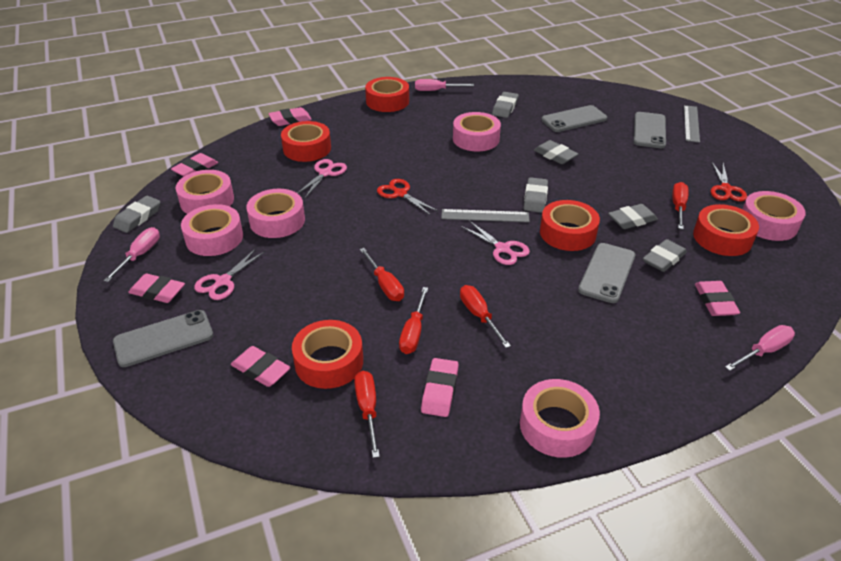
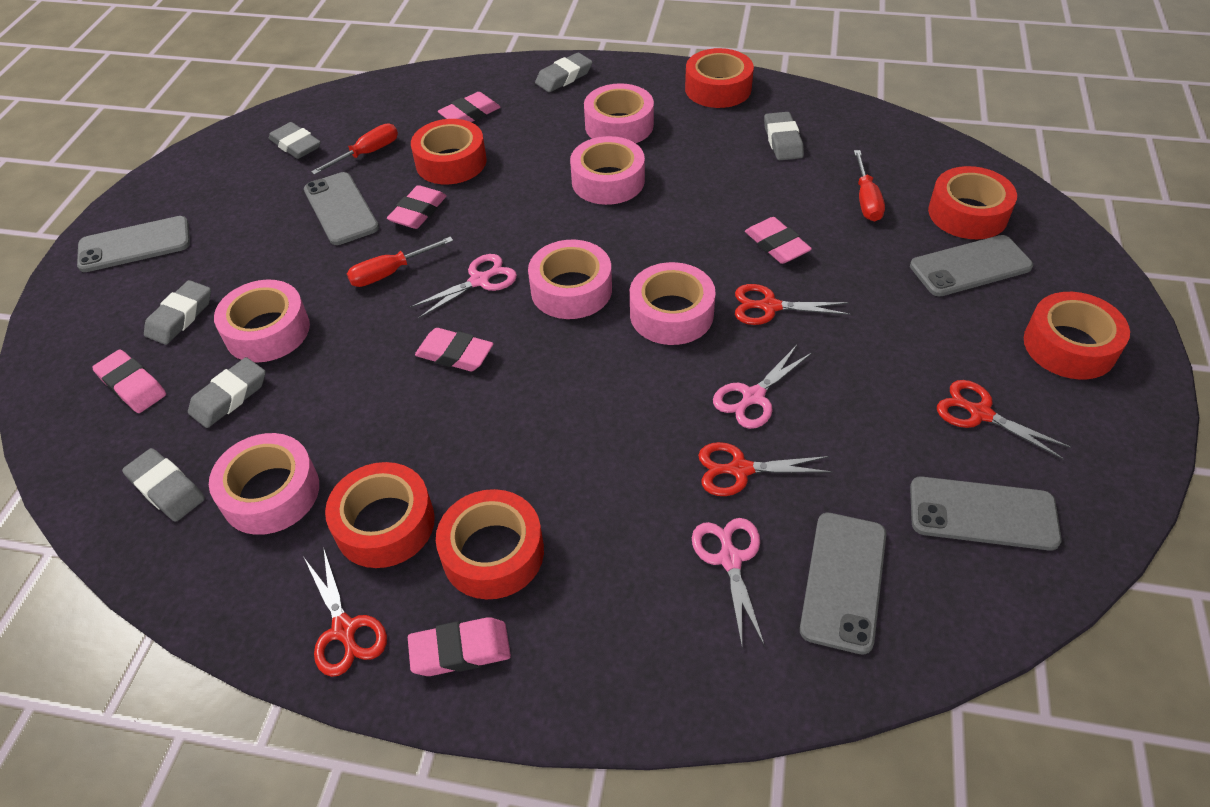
grey phone: 4 -> 5
grey ruler: 2 -> 0
pink screwdriver: 3 -> 0
red scissors: 2 -> 4
red screwdriver: 5 -> 3
red tape: 5 -> 6

